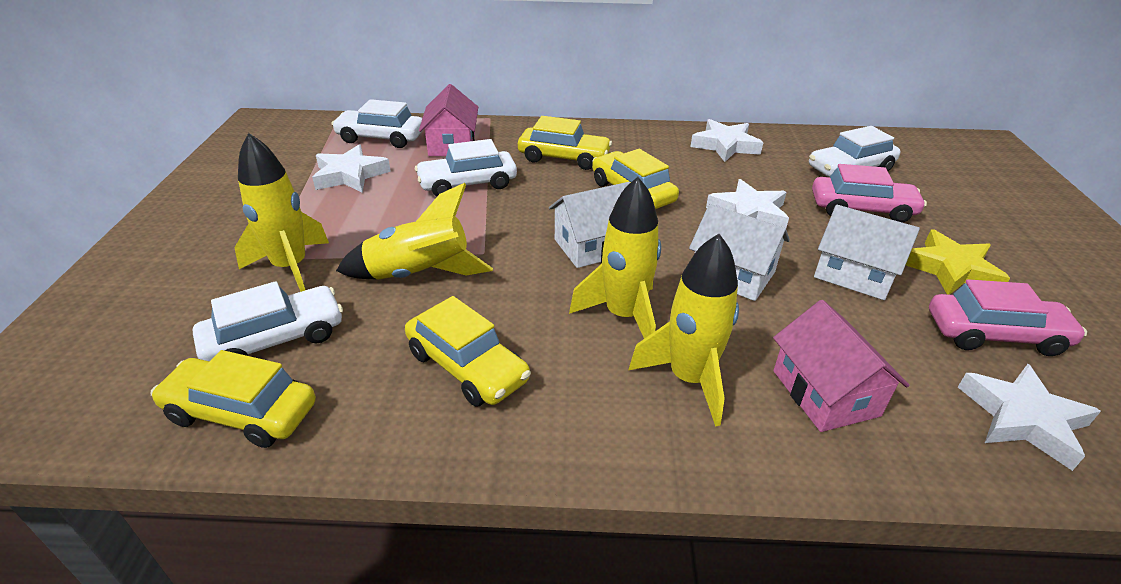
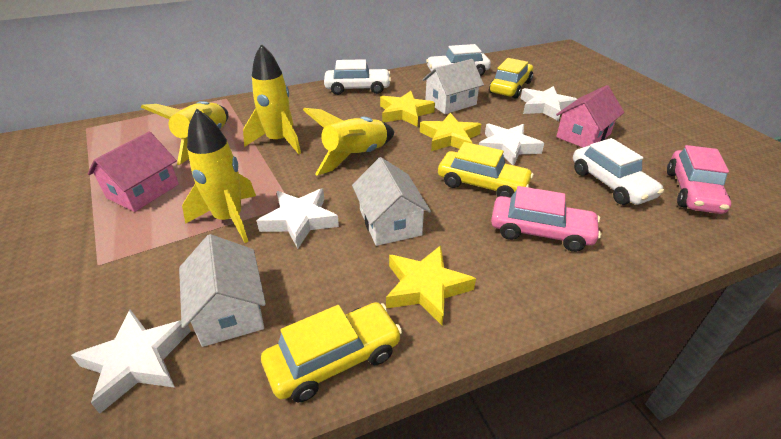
white car: 4 -> 3
yellow car: 4 -> 3
yellow star: 1 -> 3

